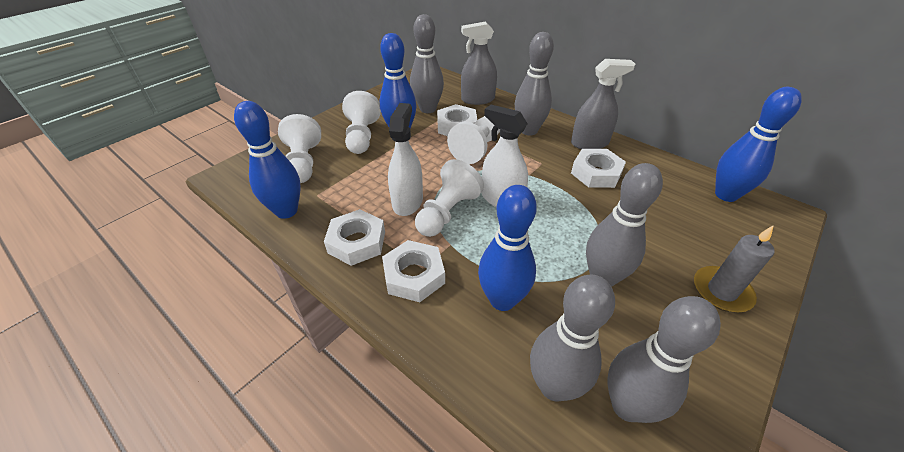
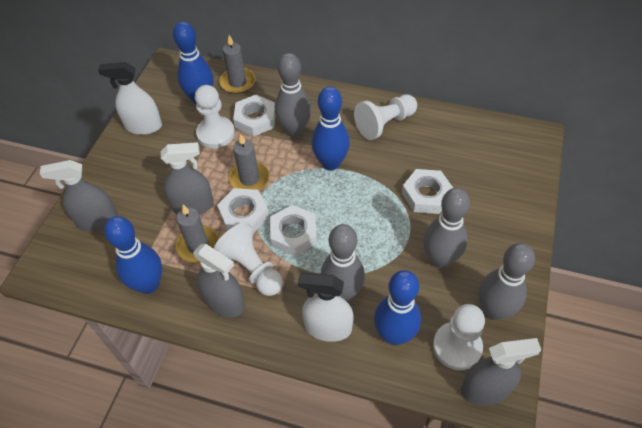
grey bowling pin: 5 -> 4
grey candle: 1 -> 3
grey spray bottle: 2 -> 4

